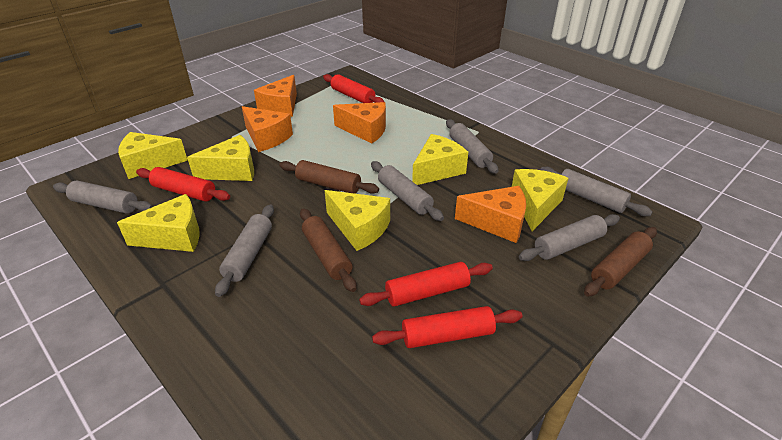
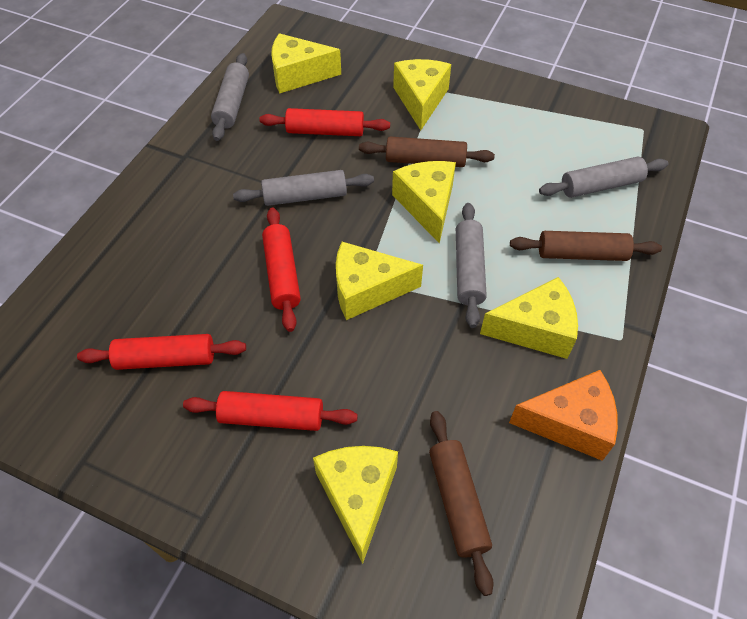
grey rolling pin: 6 -> 4
orange cheese: 4 -> 1

